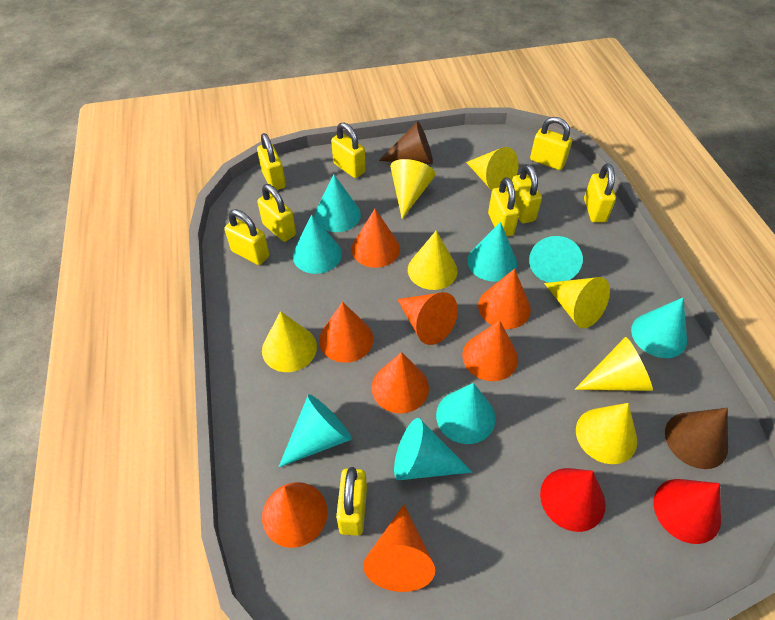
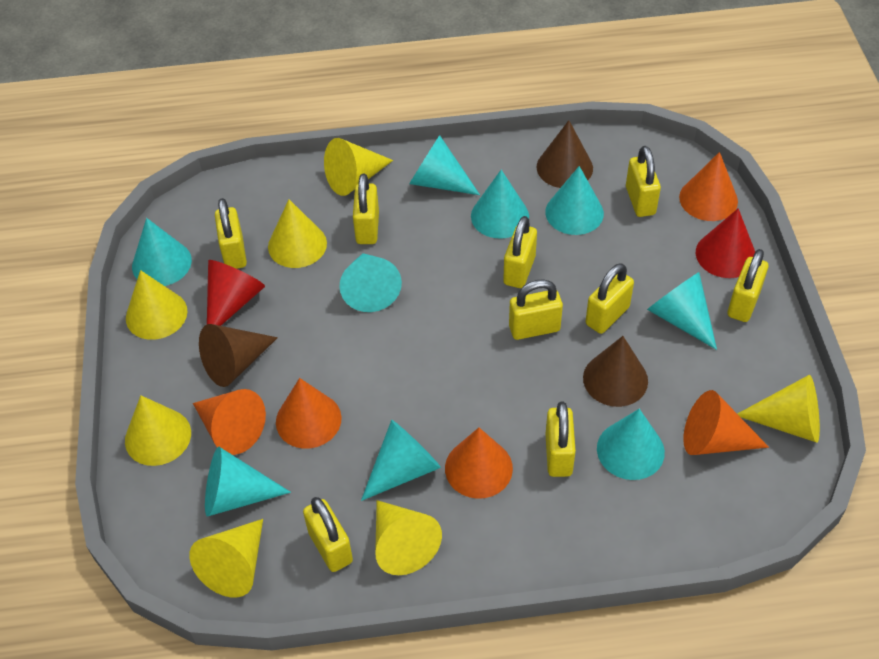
brown cone: 2 -> 3
orange cone: 8 -> 5
turquoise cone: 8 -> 9

